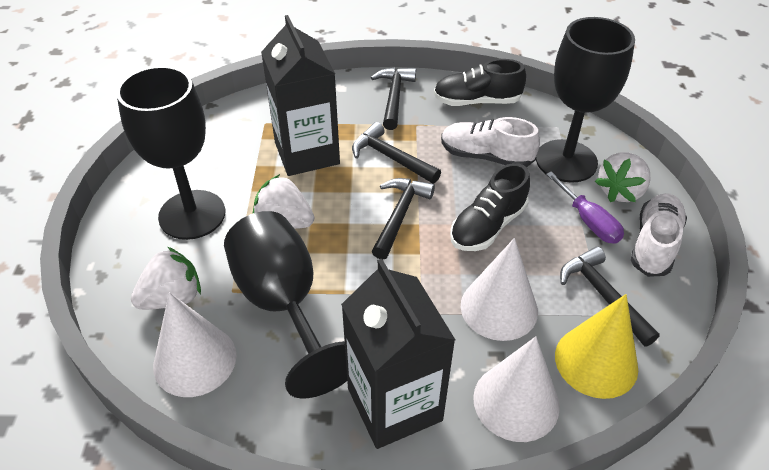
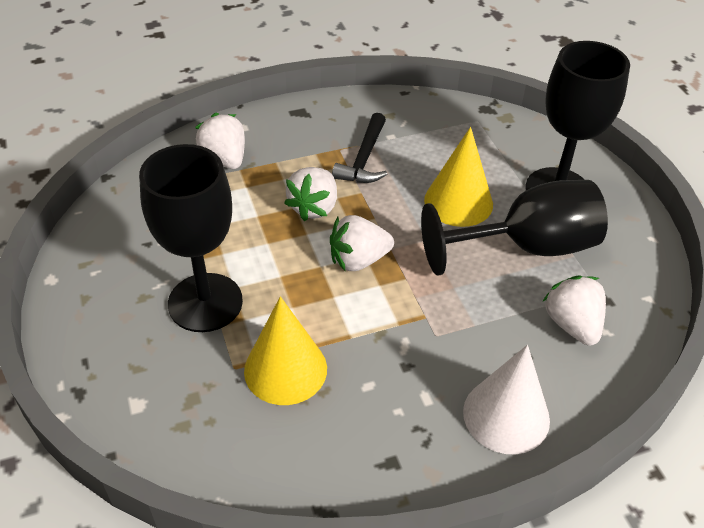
black carton: 2 -> 0
black hammer: 4 -> 1
black shoe: 2 -> 0
purple screwdriver: 1 -> 0
white cone: 3 -> 1
white shoe: 2 -> 0
white strawberry: 3 -> 4
yellow cone: 1 -> 2

